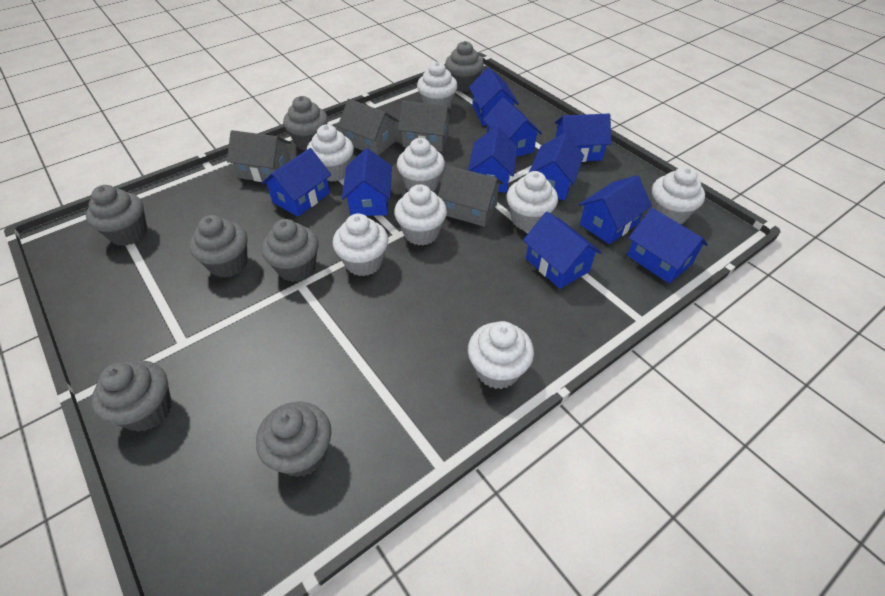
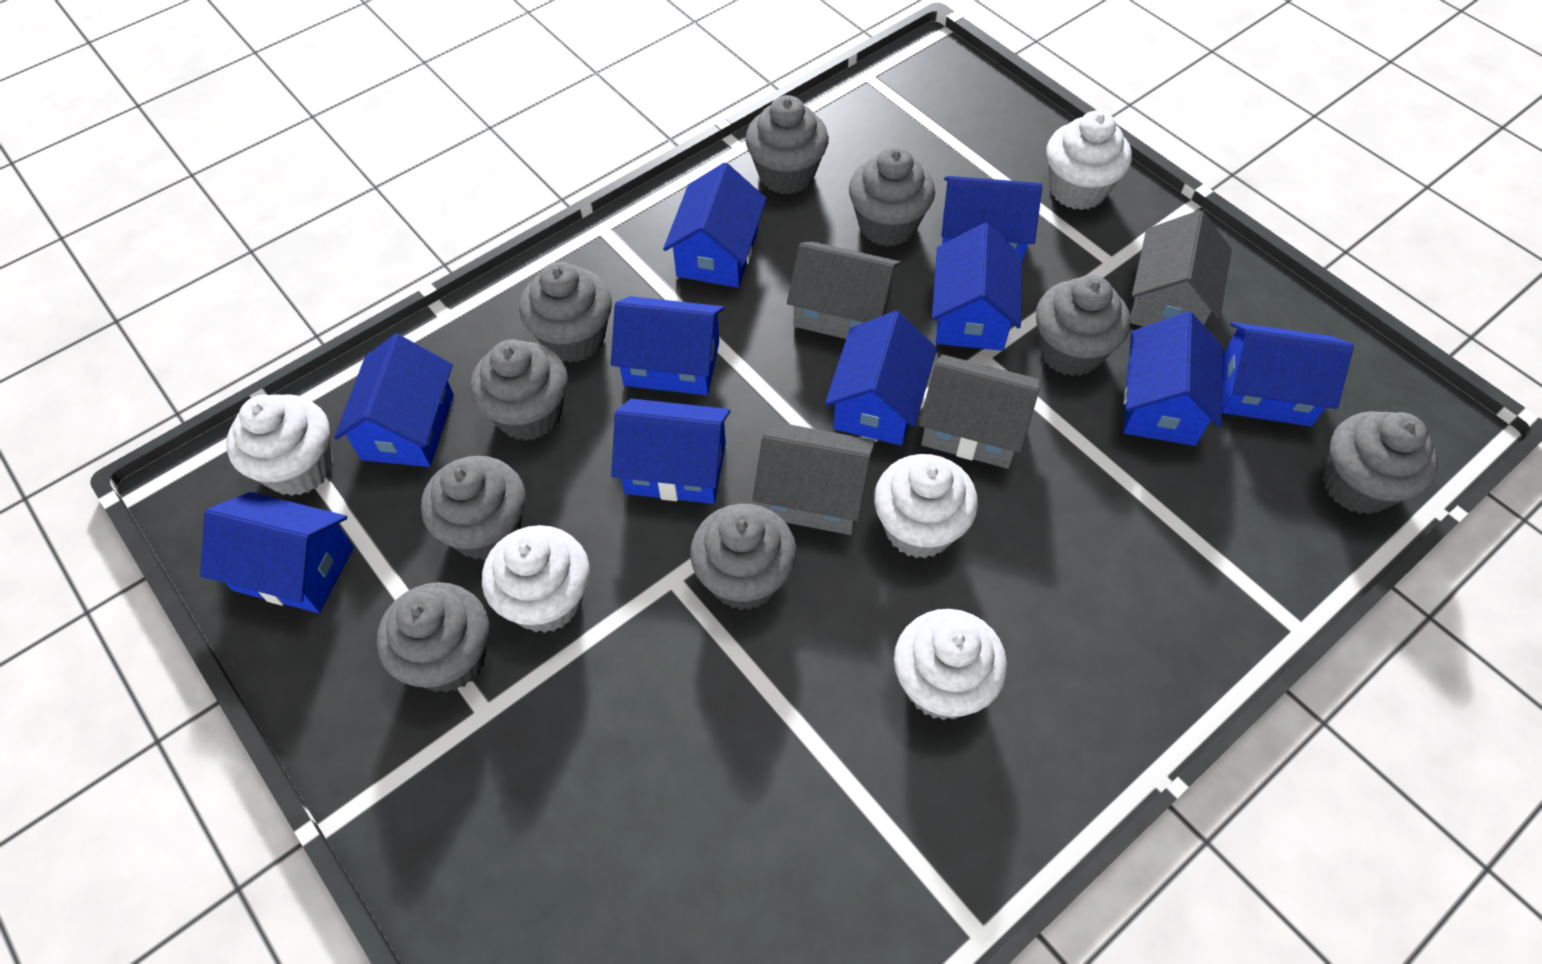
grey cupcake: 7 -> 9
white cupcake: 8 -> 5

